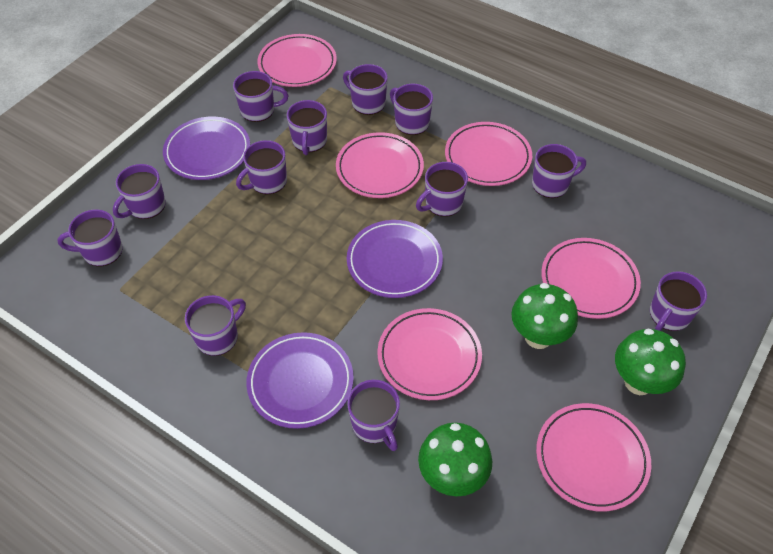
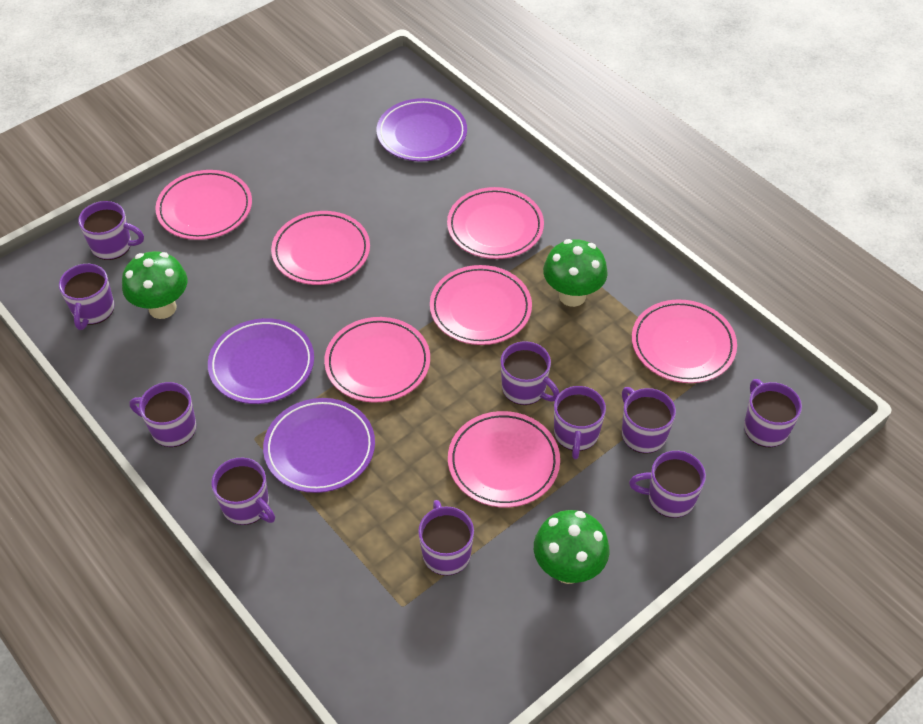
pink plate: 6 -> 7
purple mug: 12 -> 10

